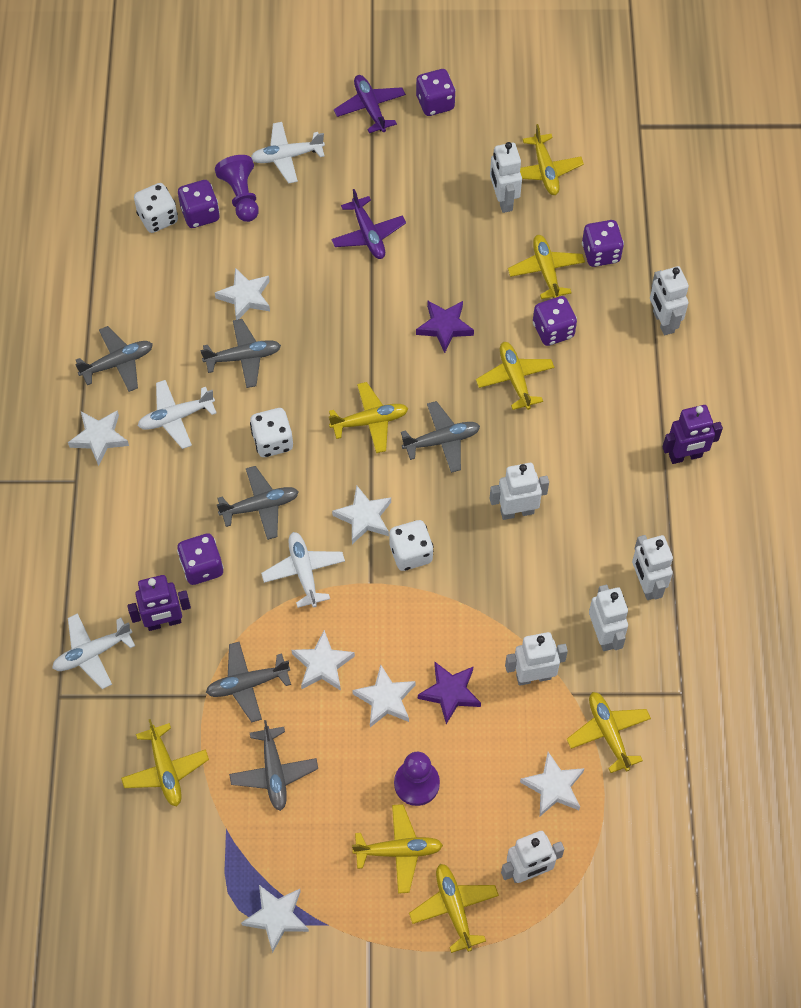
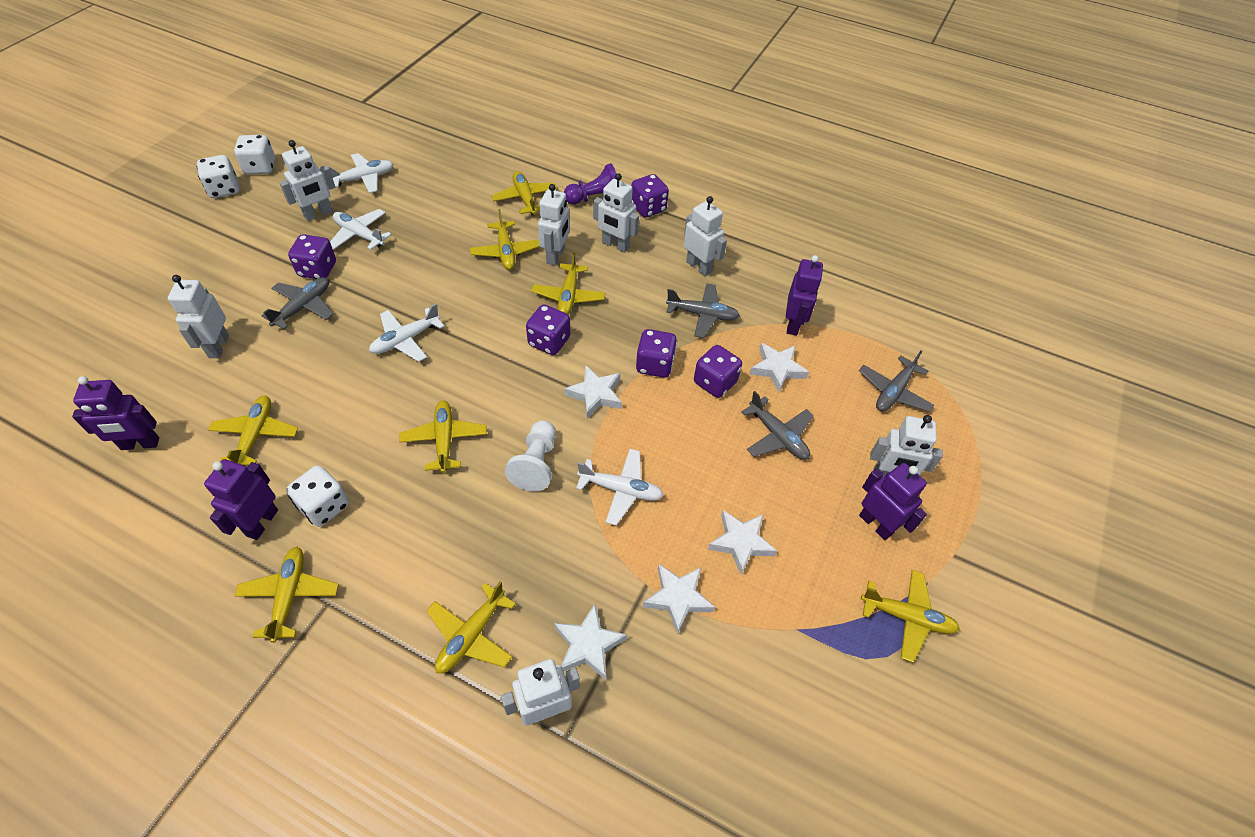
grey plane: 6 -> 4
purple pawn: 2 -> 1
purple plane: 2 -> 0
purple robot: 2 -> 4
purple star: 2 -> 0
white pawn: 0 -> 1
white star: 7 -> 5

